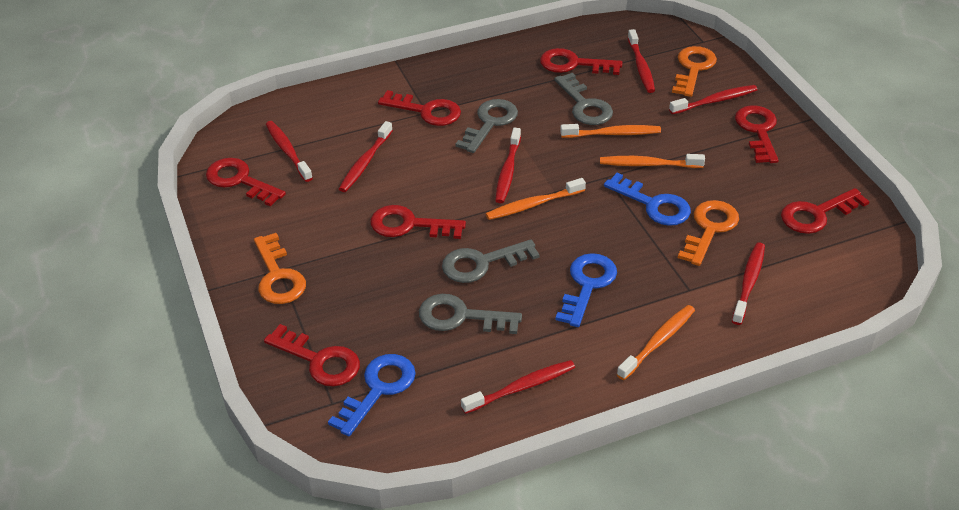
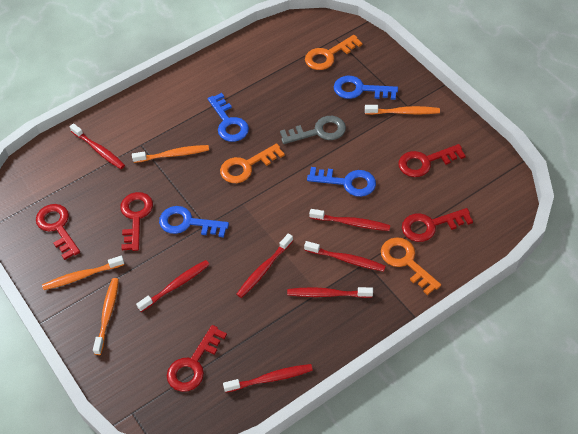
blue key: 3 -> 4
grey key: 4 -> 1
red key: 7 -> 5

